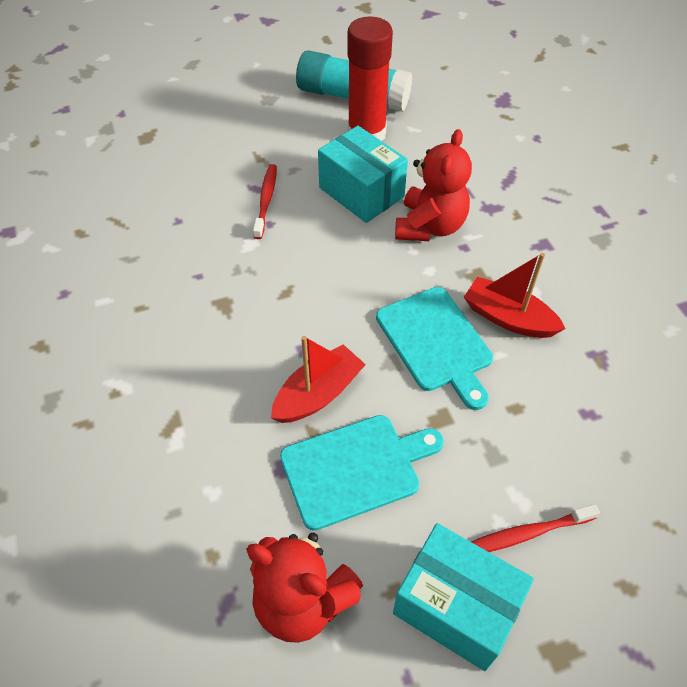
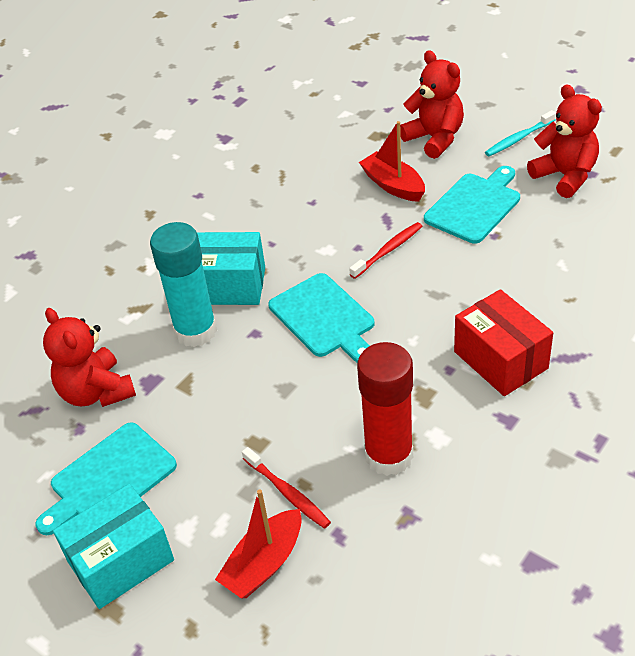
red box: 0 -> 1
red teddy bear: 2 -> 3
turquoise cutting board: 2 -> 3
turquoise toothbrush: 0 -> 1

